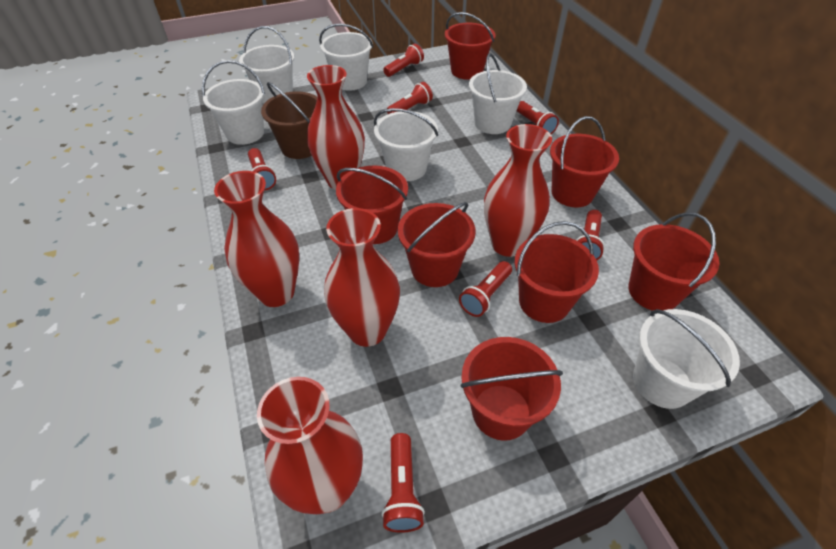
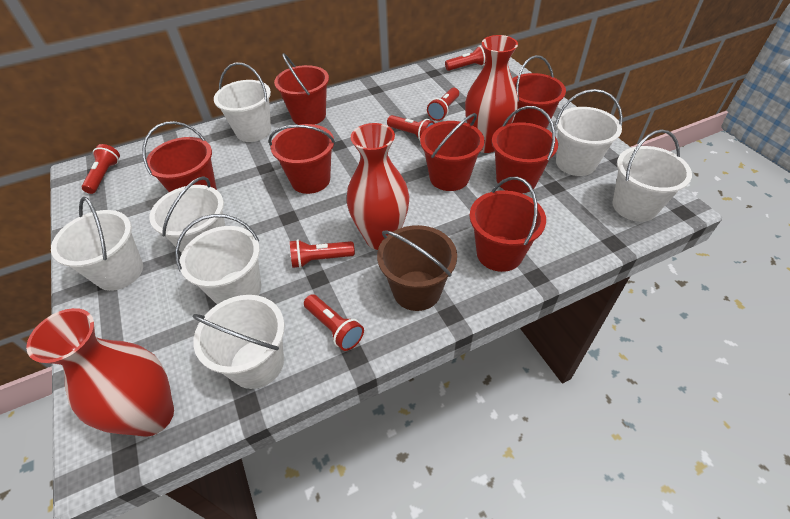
red flashlight: 7 -> 6
red vase: 5 -> 3
white bucket: 6 -> 7

